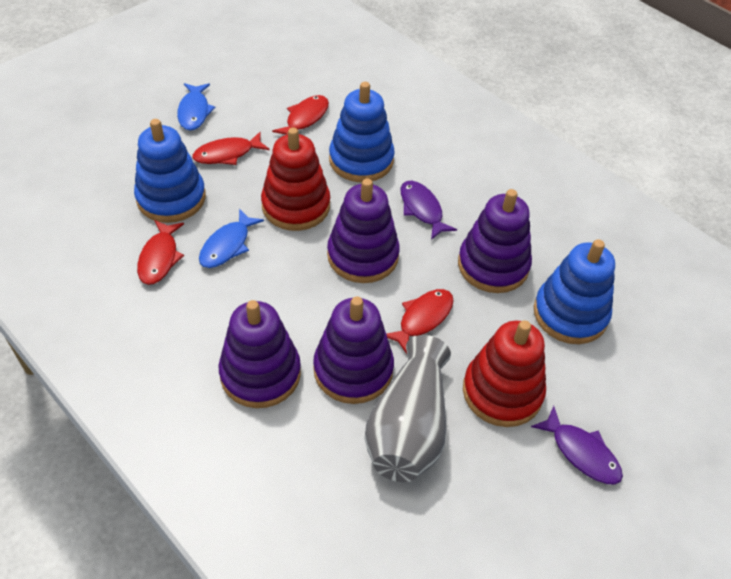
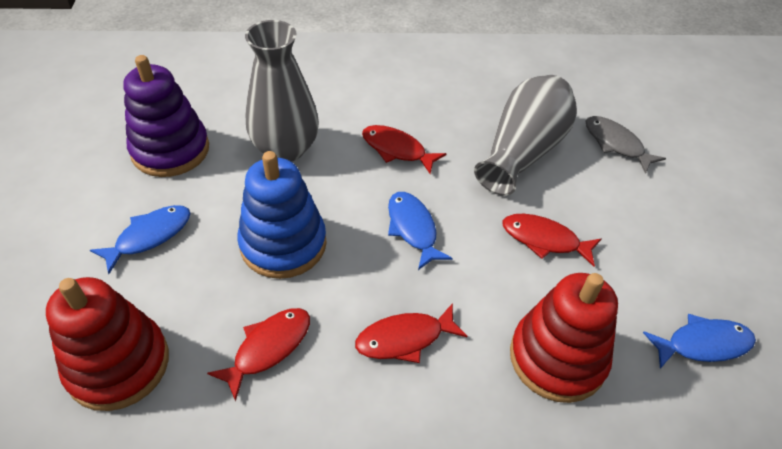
blue fish: 2 -> 3
blue stacking toy: 3 -> 1
grey fish: 0 -> 1
grey vase: 1 -> 2
purple fish: 2 -> 0
purple stacking toy: 4 -> 1

